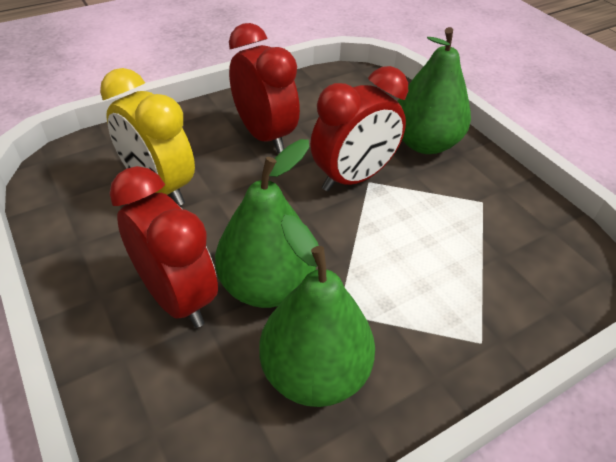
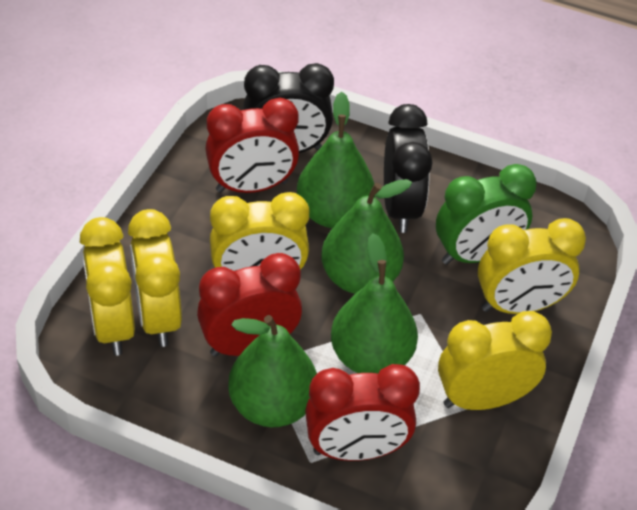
black clock: 0 -> 2
green clock: 0 -> 1
green pear: 3 -> 4
yellow clock: 1 -> 5

